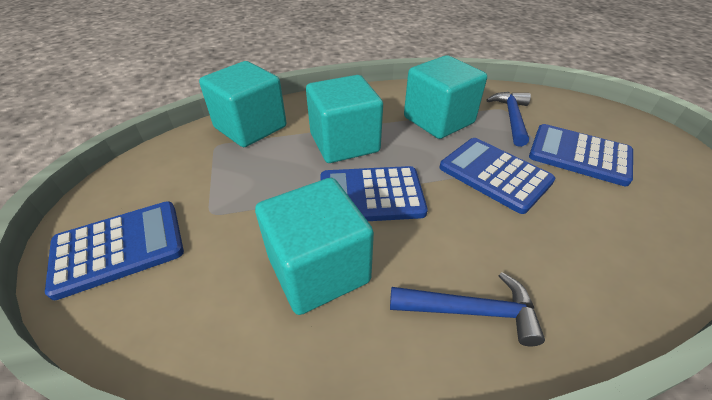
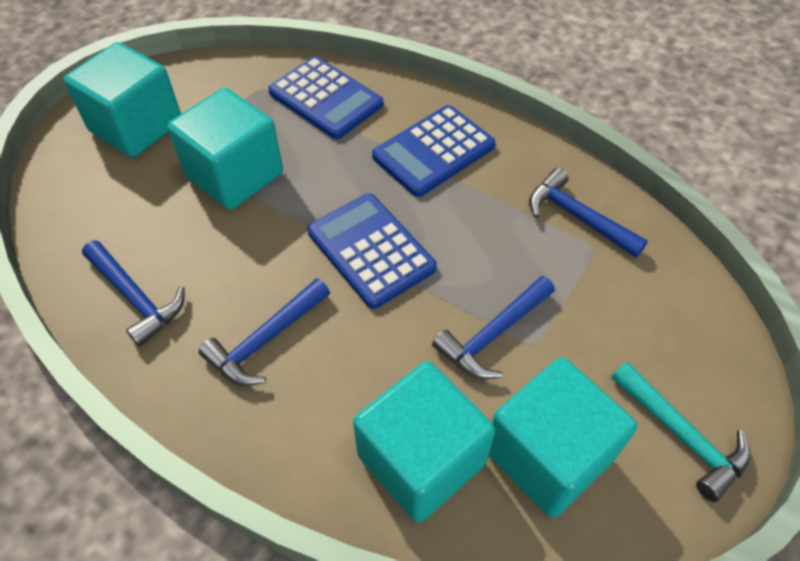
blue calculator: 4 -> 3
blue hammer: 2 -> 4
turquoise hammer: 0 -> 1

